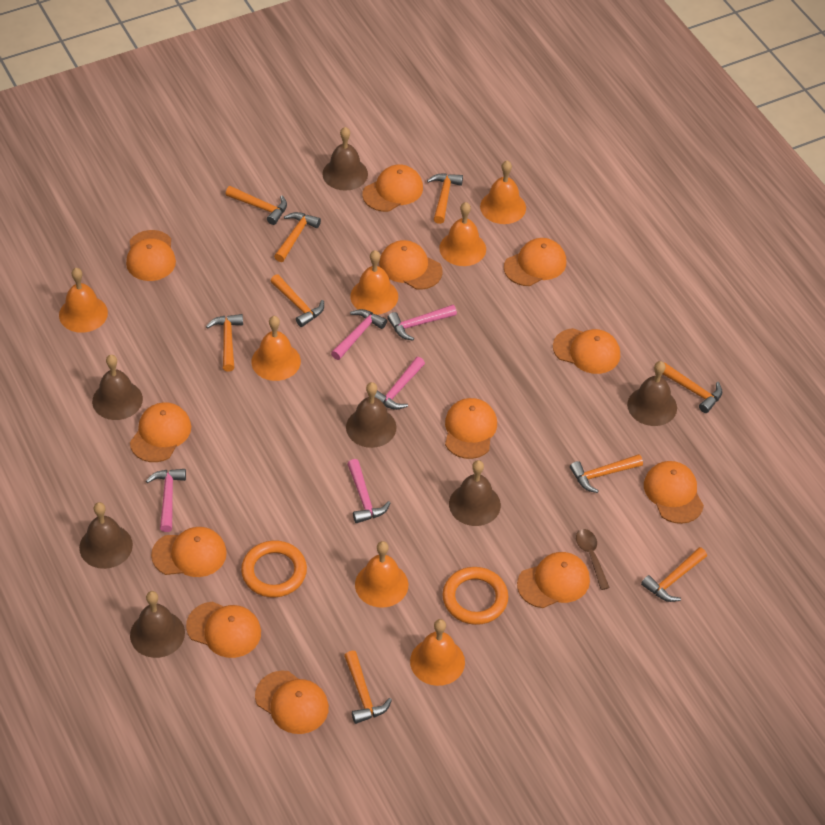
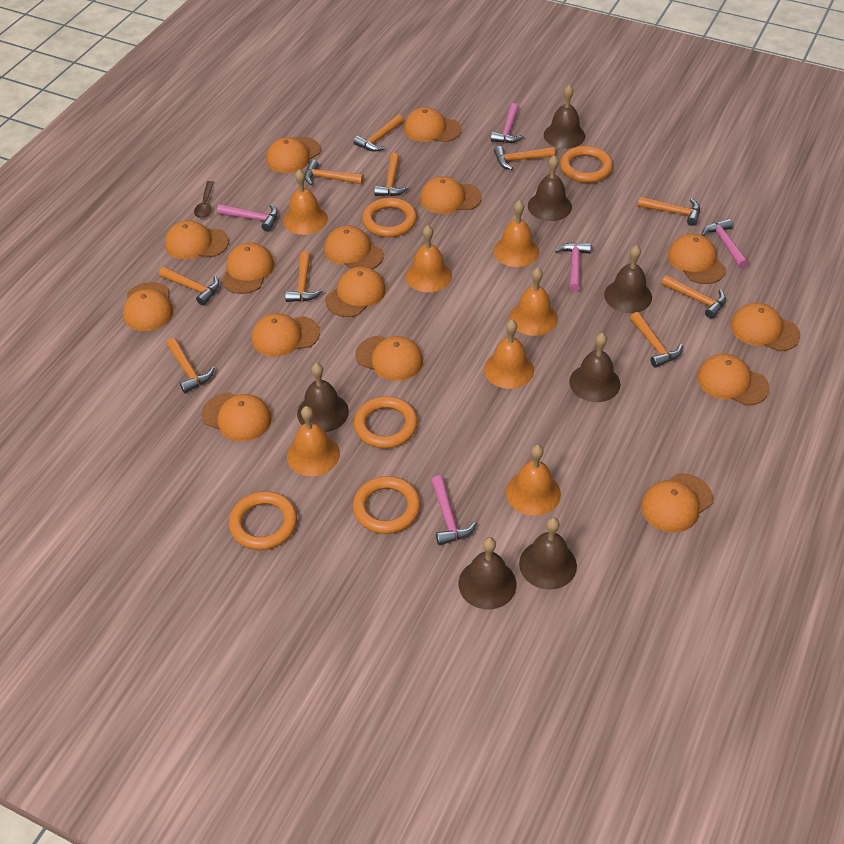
orange cap: 12 -> 15
orange hammer: 9 -> 10
orange ring: 2 -> 5

